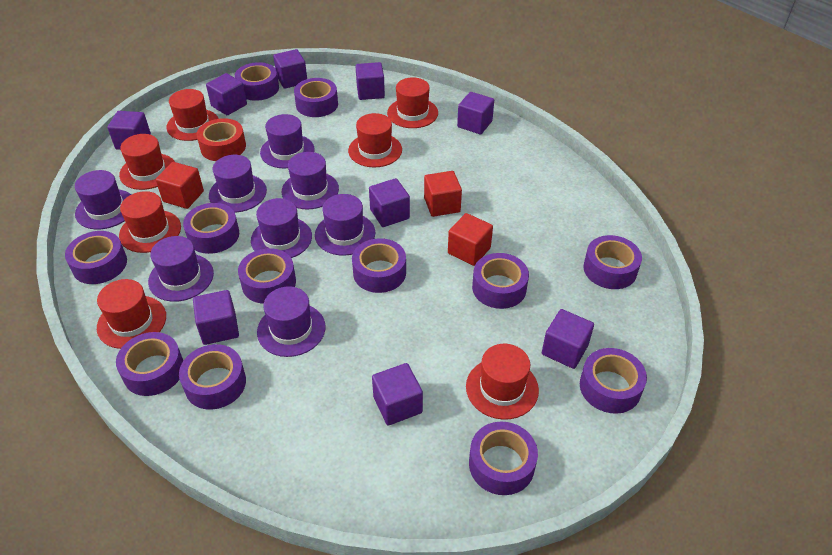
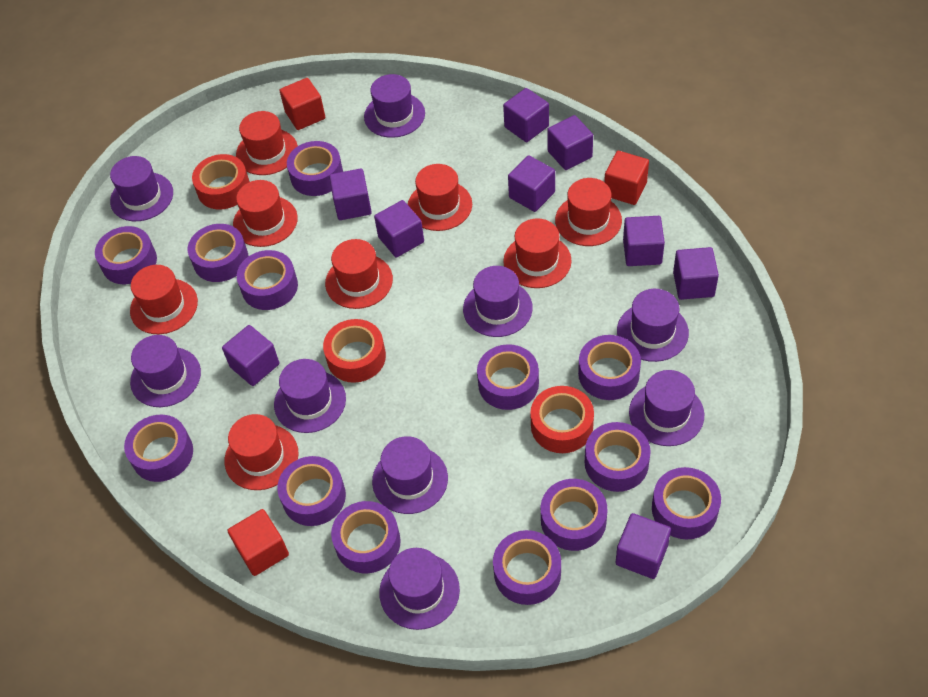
purple hat: 8 -> 9
purple tape: 12 -> 13
red hat: 7 -> 8
red tape: 1 -> 3

